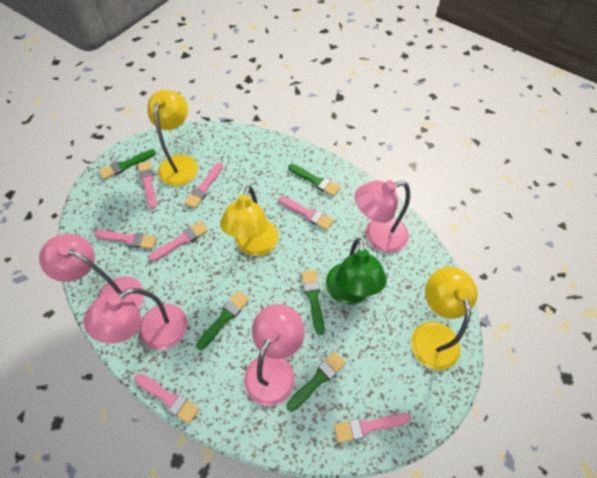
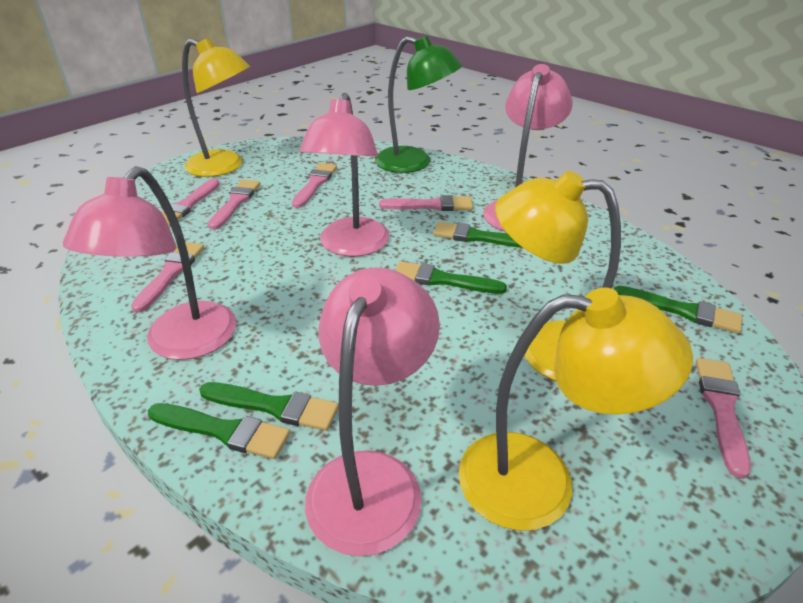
pink brush: 7 -> 6

